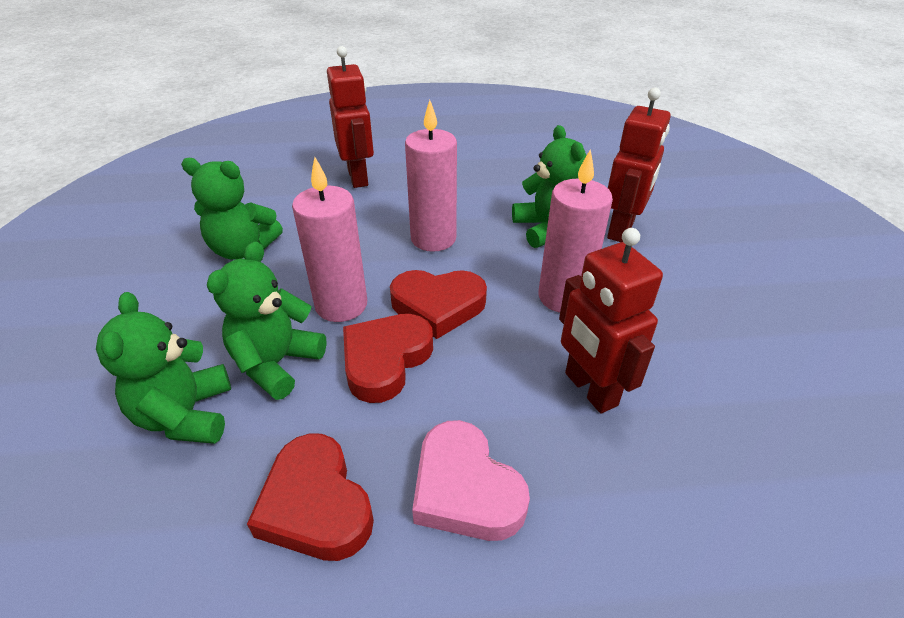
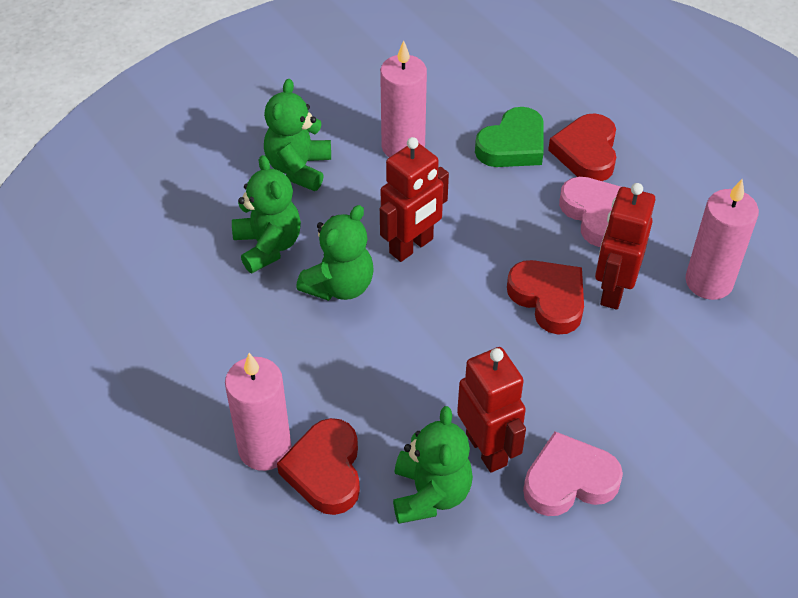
green heart: 0 -> 1
pink heart: 1 -> 2

